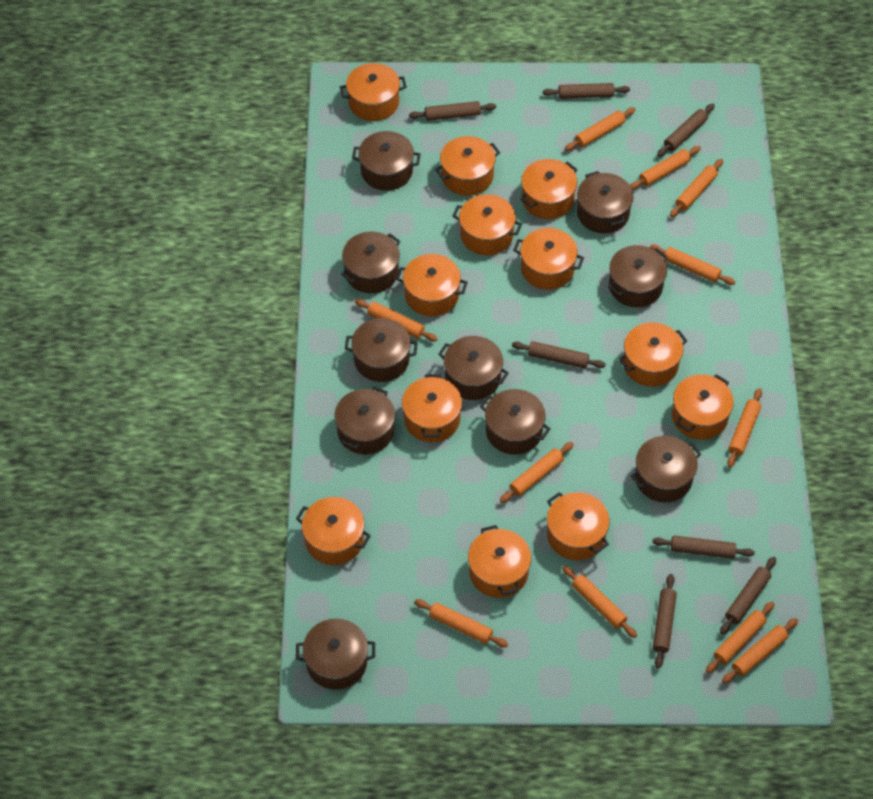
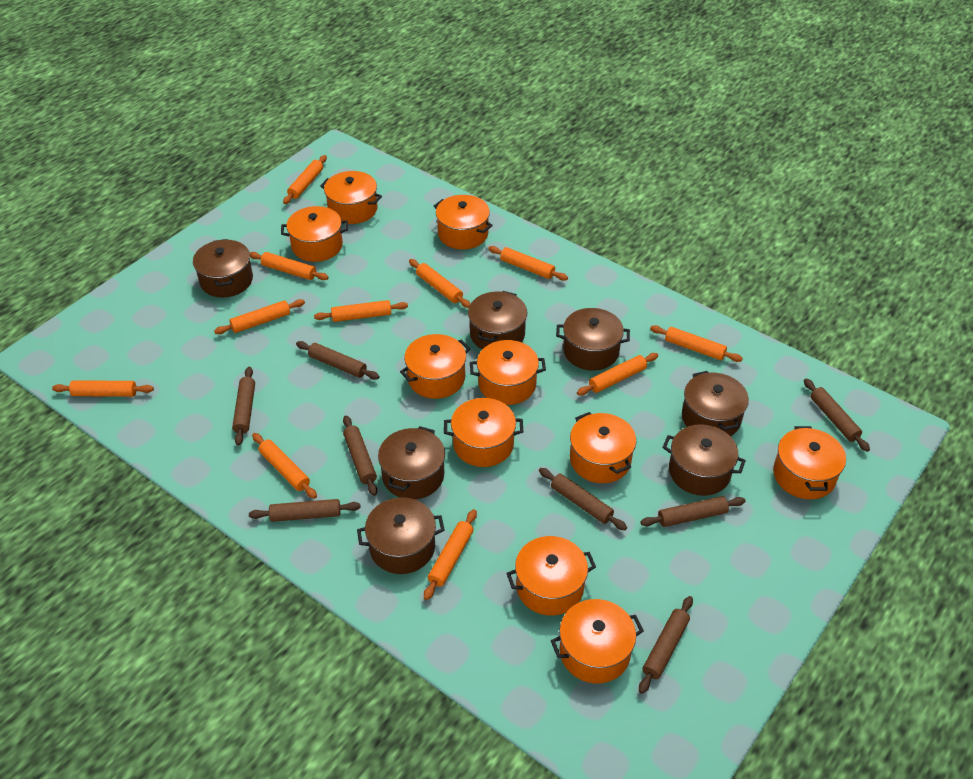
brown pot: 10 -> 7
brown rolling pin: 7 -> 8
orange pot: 12 -> 10

